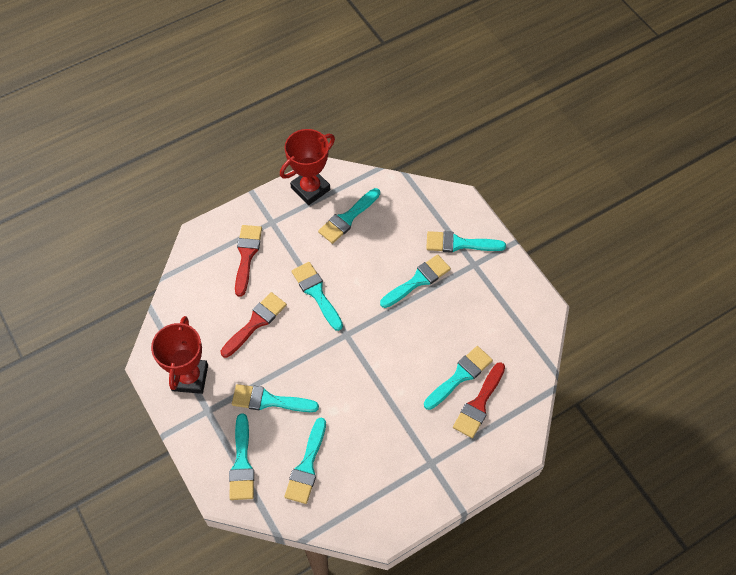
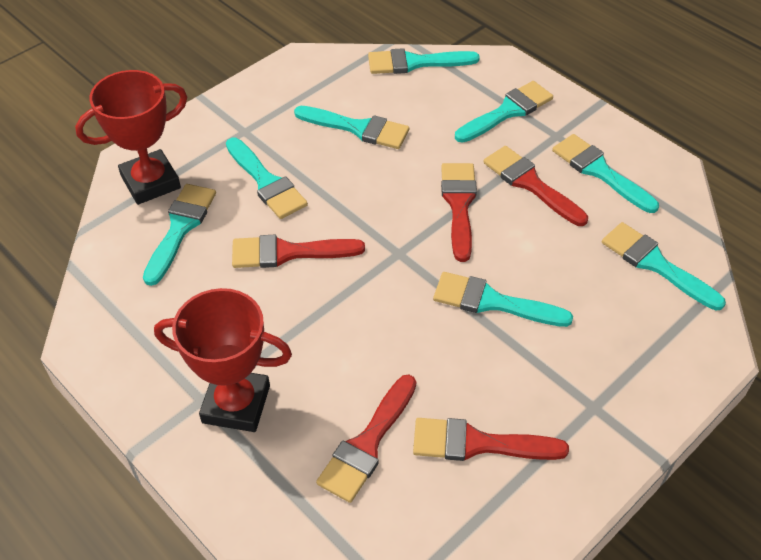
red brush: 3 -> 5

